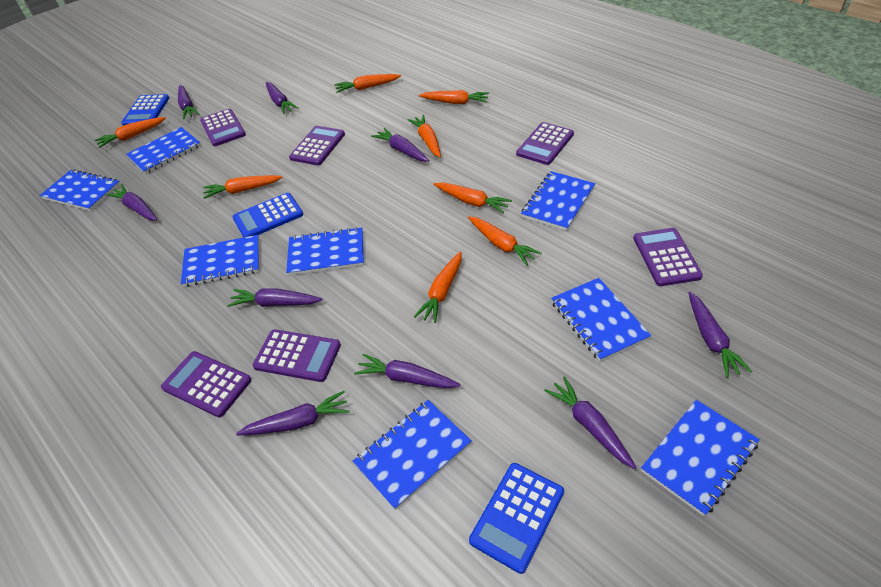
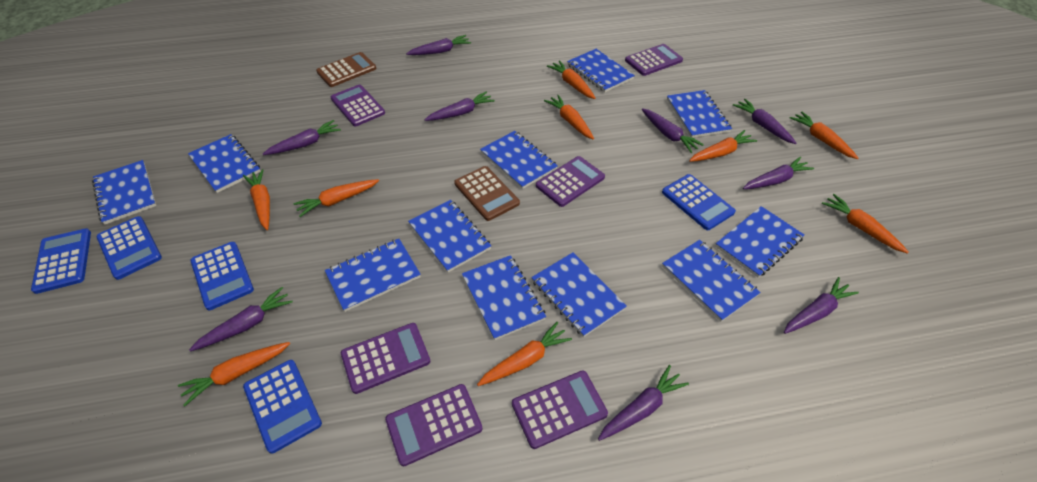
blue calculator: 3 -> 5
blue notebook: 8 -> 11
brown calculator: 0 -> 2
orange carrot: 8 -> 9

